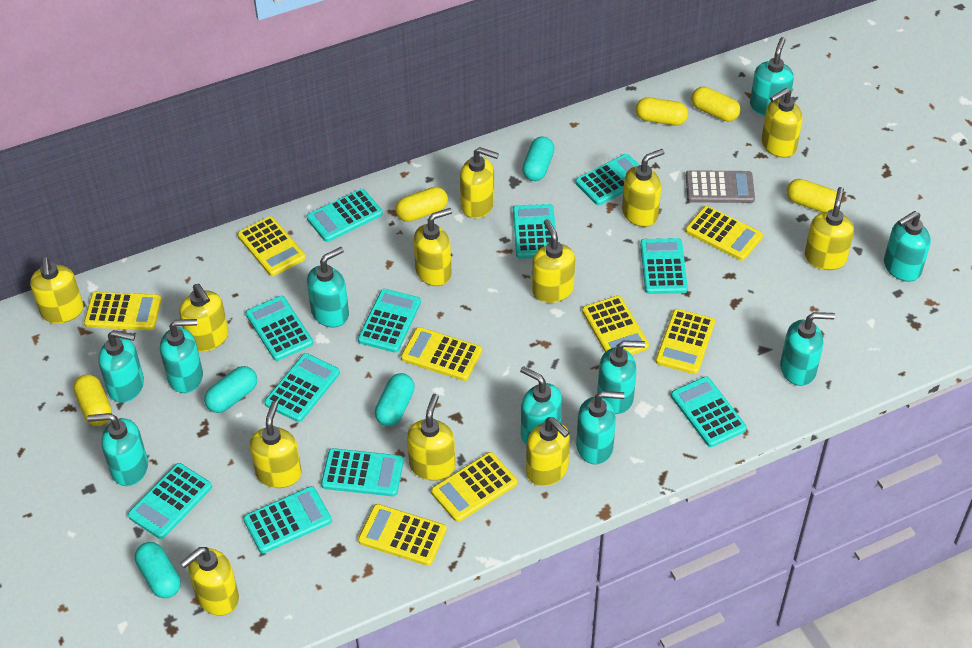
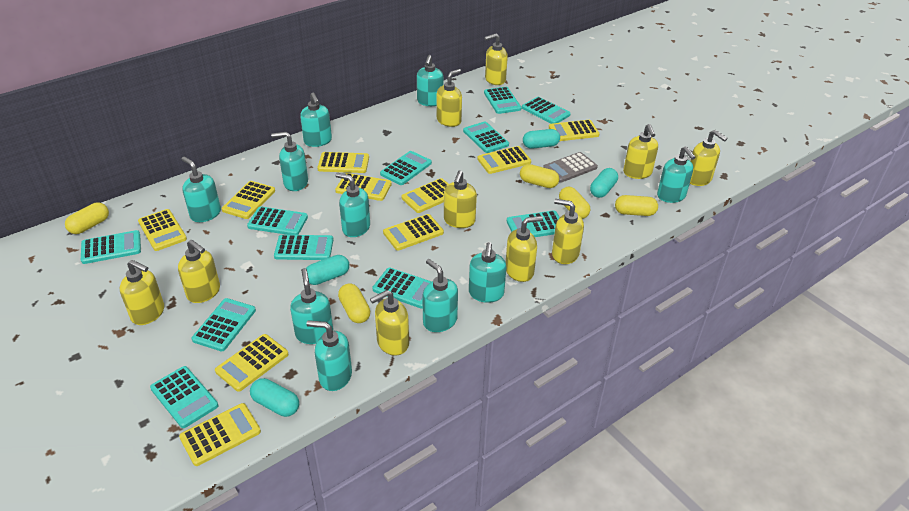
yellow calculator: 8 -> 10
yellow soap dispenser: 12 -> 10

